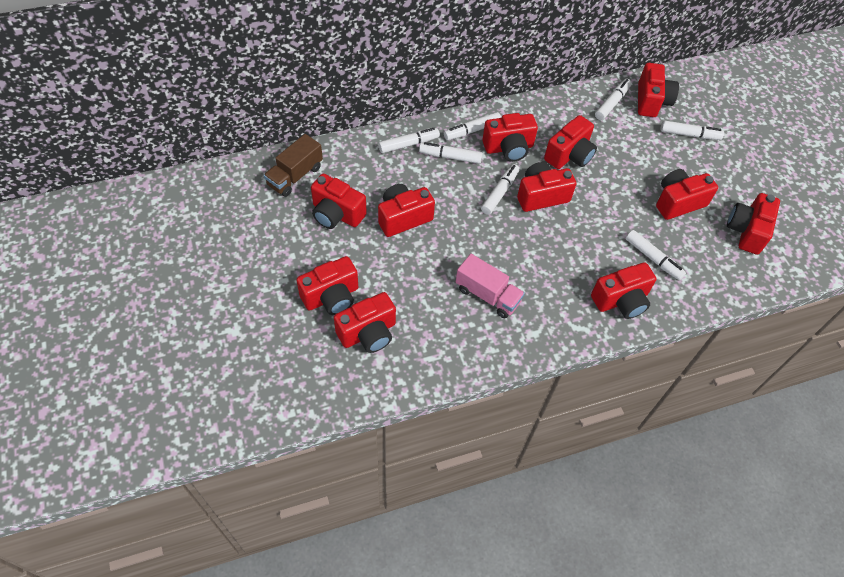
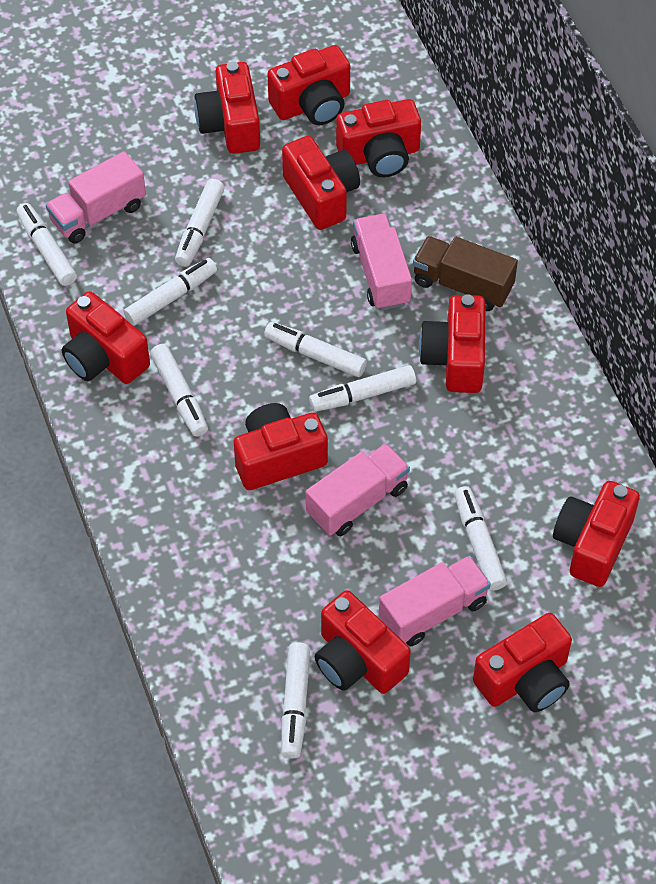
pink truck: 1 -> 4
red camera: 11 -> 10
white marker: 7 -> 8

